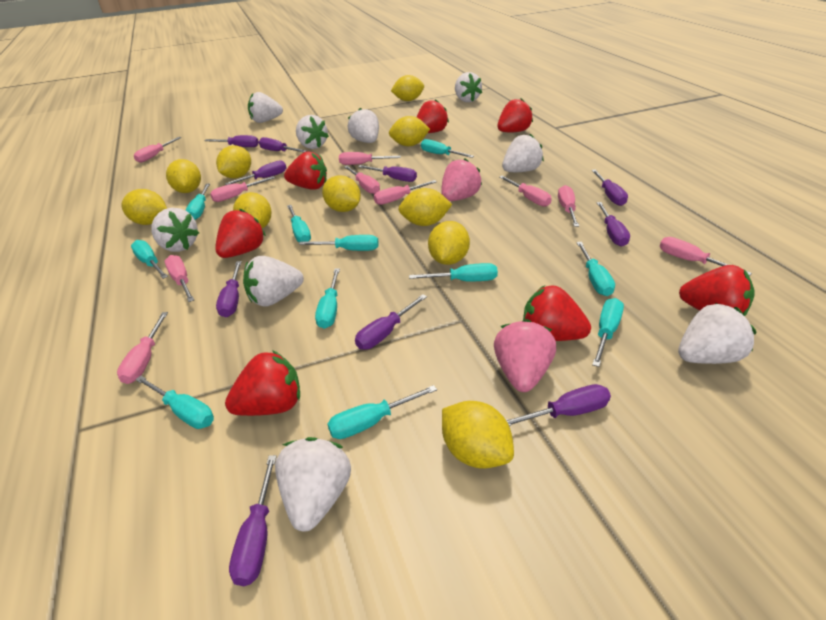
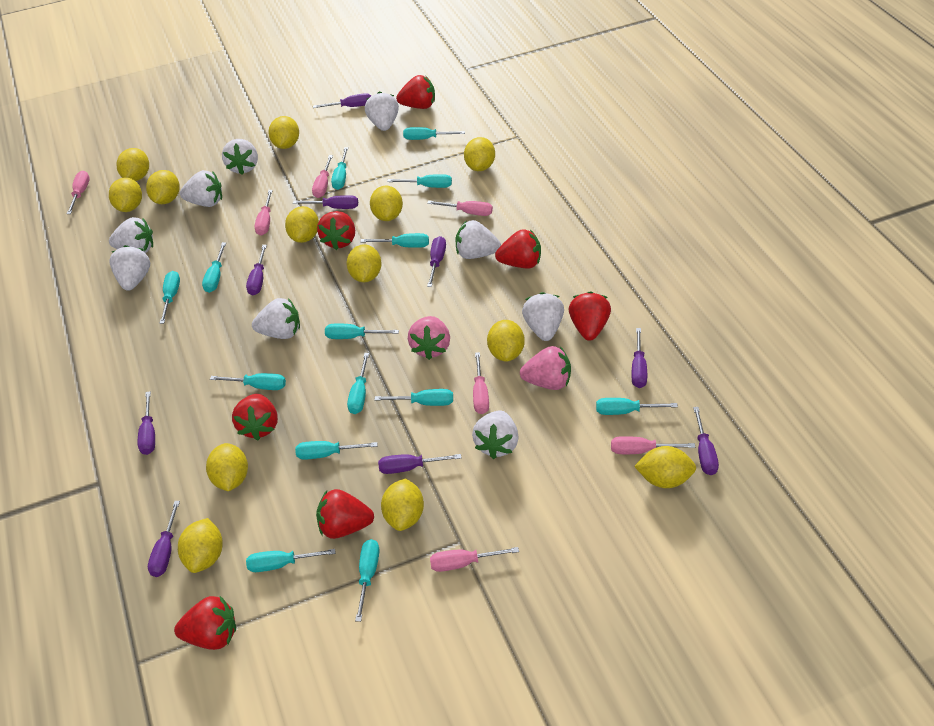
pink screwdriver: 10 -> 7
purple screwdriver: 10 -> 9
turquoise screwdriver: 11 -> 14
yellow lemon: 10 -> 13

